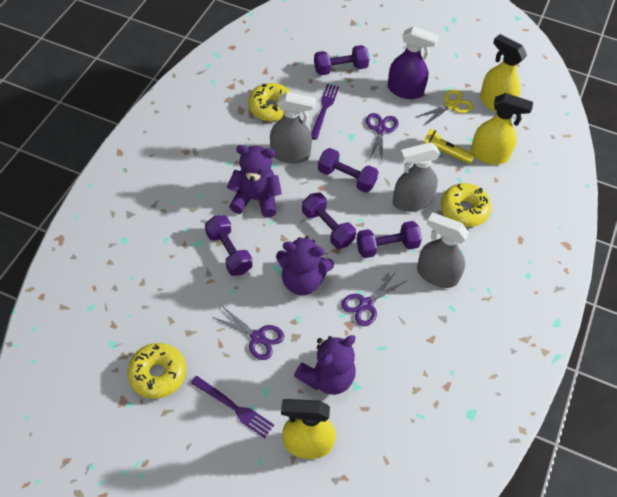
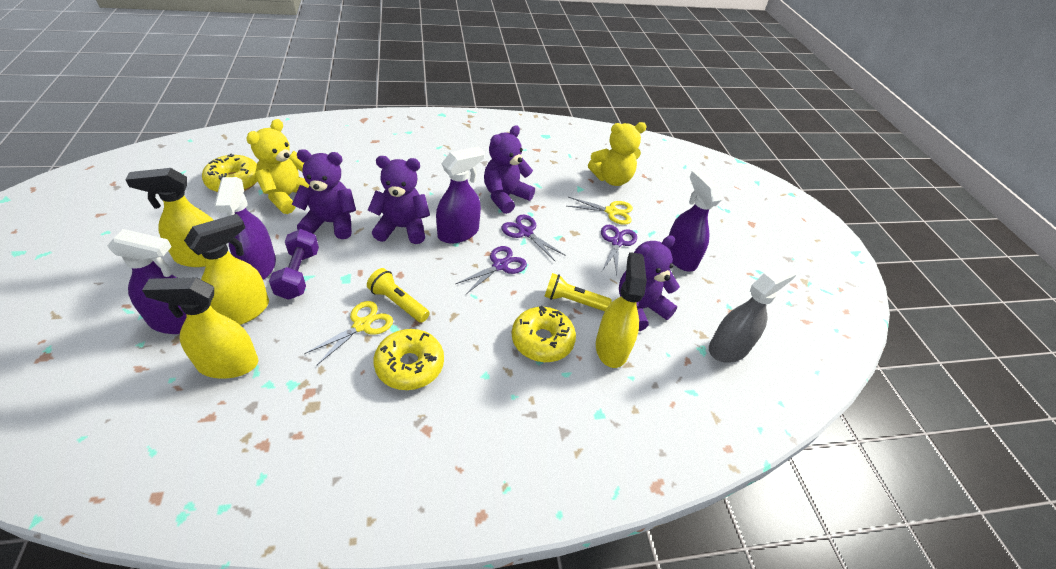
grey spray bottle: 3 -> 1
purple dumbbell: 5 -> 1
purple fork: 2 -> 0
purple spray bottle: 1 -> 4
purple teddy bear: 3 -> 4
yellow flashlight: 1 -> 2
yellow scissors: 1 -> 2
yellow spray bottle: 3 -> 4
yellow teddy bear: 0 -> 2

